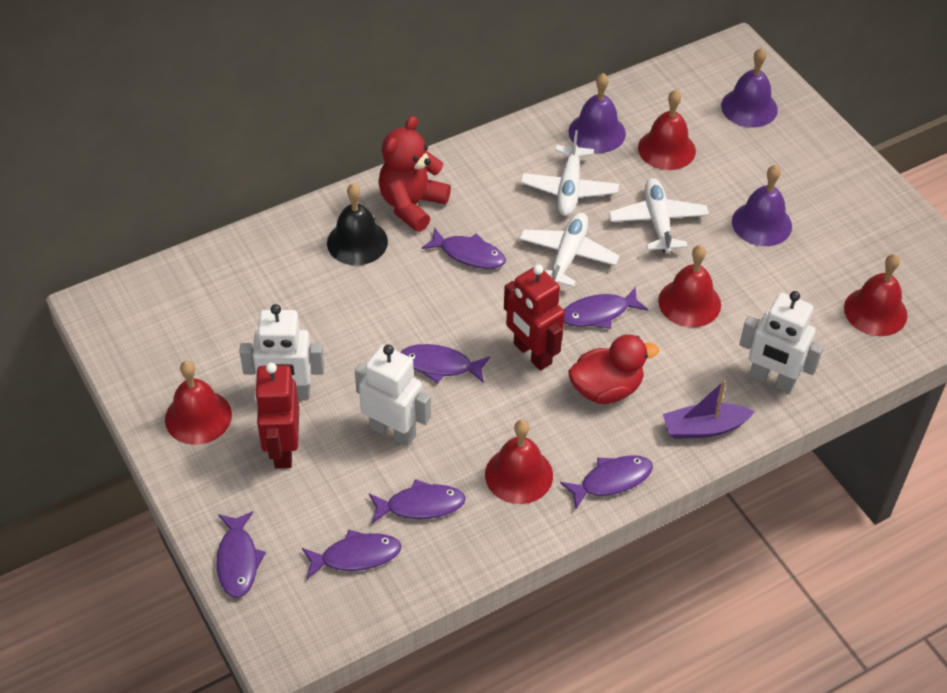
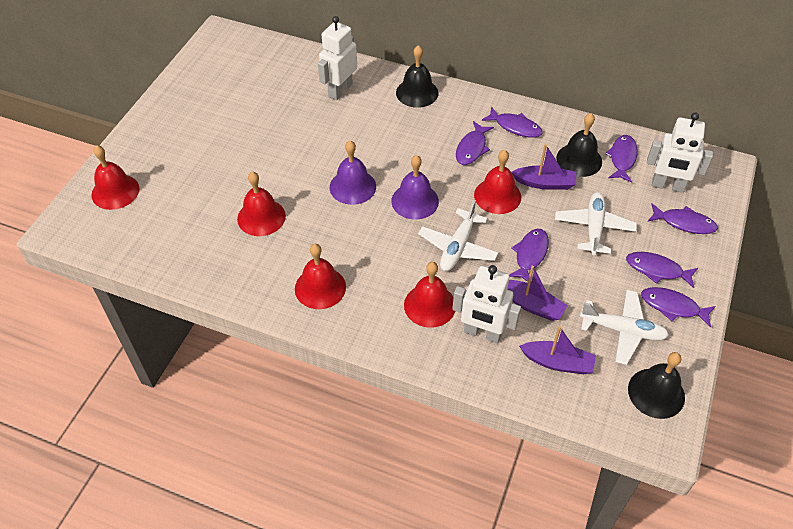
black bell: 1 -> 3
purple bell: 3 -> 2
purple boat: 1 -> 3
red duck: 1 -> 0
red robot: 2 -> 0
red teddy bear: 1 -> 0

